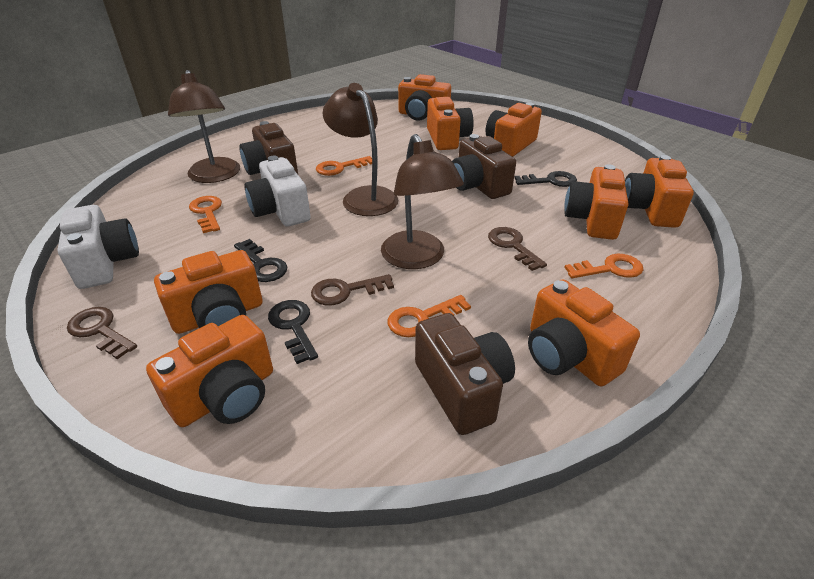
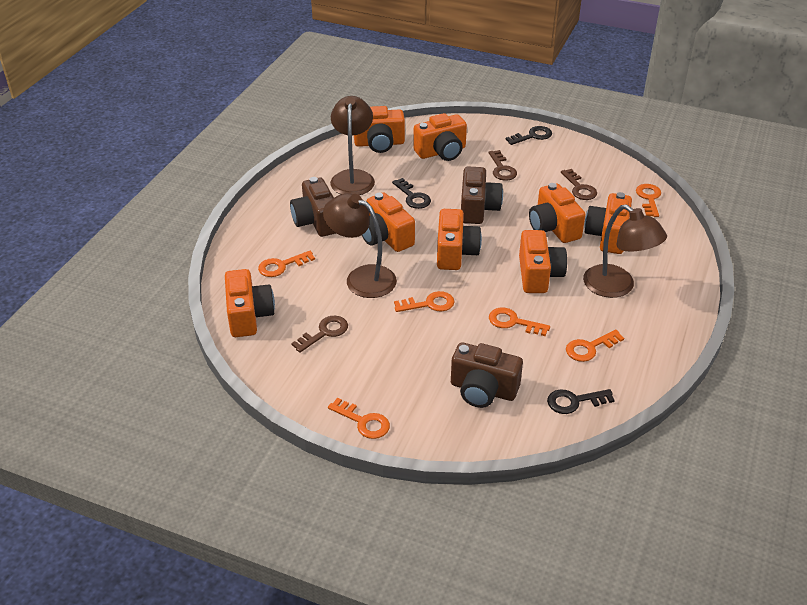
orange key: 4 -> 6
white camera: 2 -> 0

